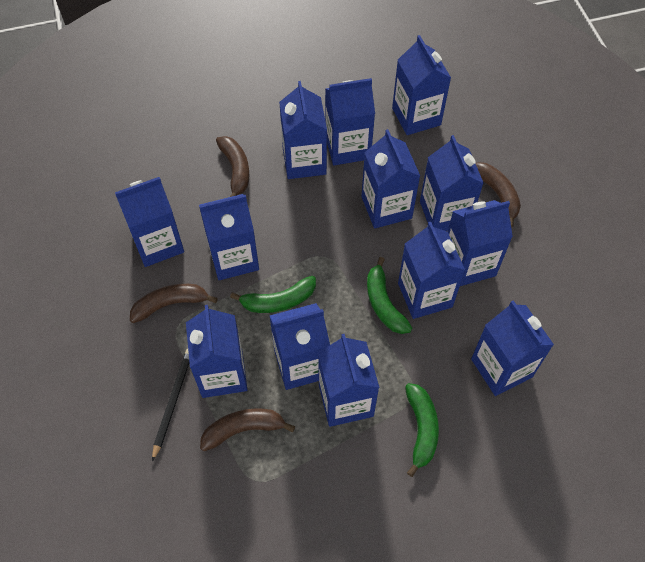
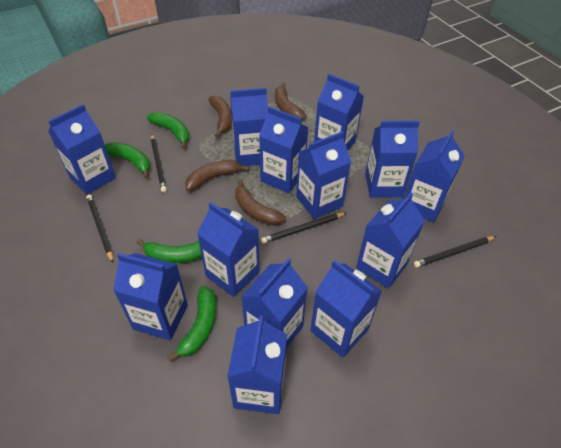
black pencil: 1 -> 4
green banana: 3 -> 4

